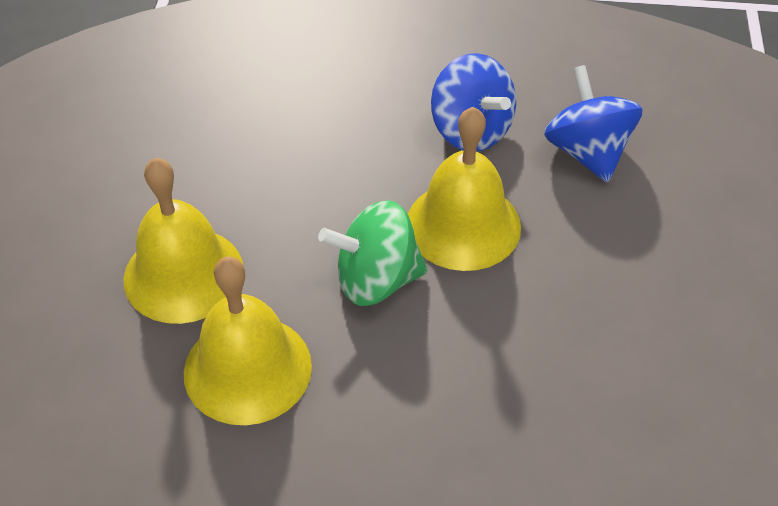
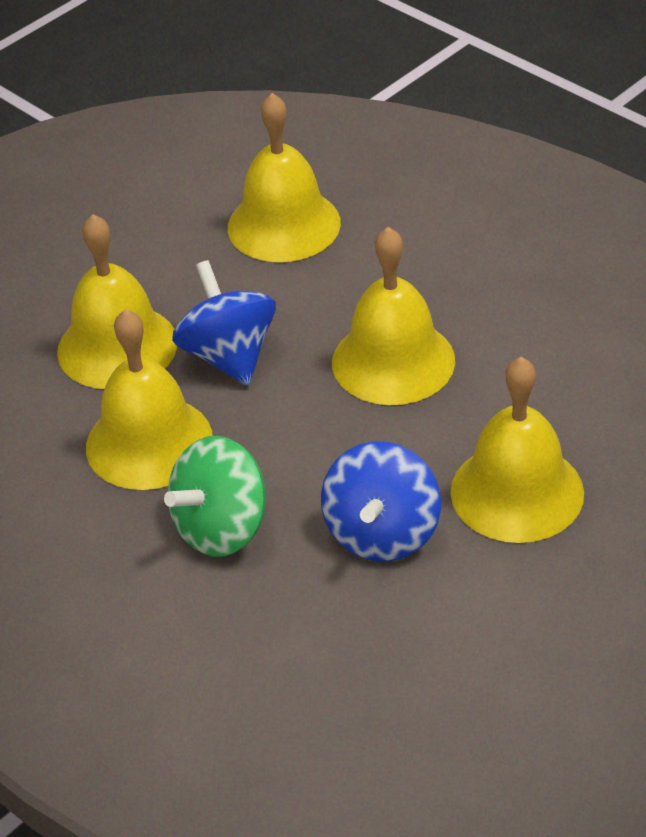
yellow bell: 3 -> 5

